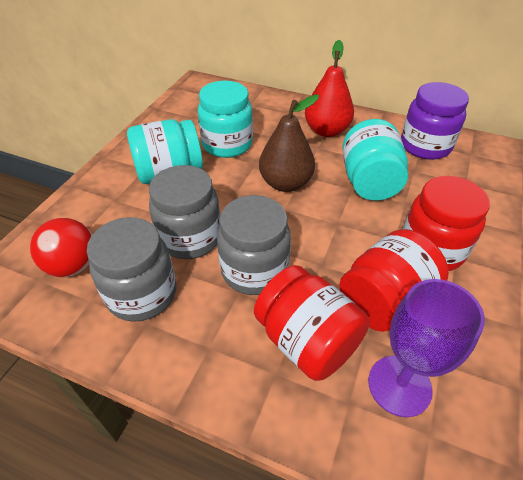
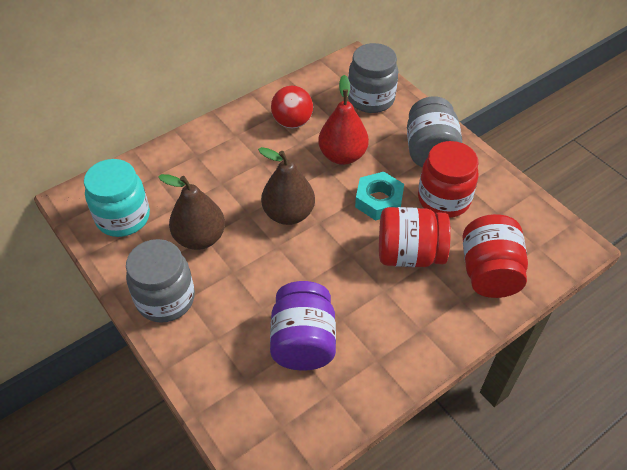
brown pear: 1 -> 2
purple goblet: 1 -> 0
turquoise jar: 3 -> 1
turquoise nut: 0 -> 1

